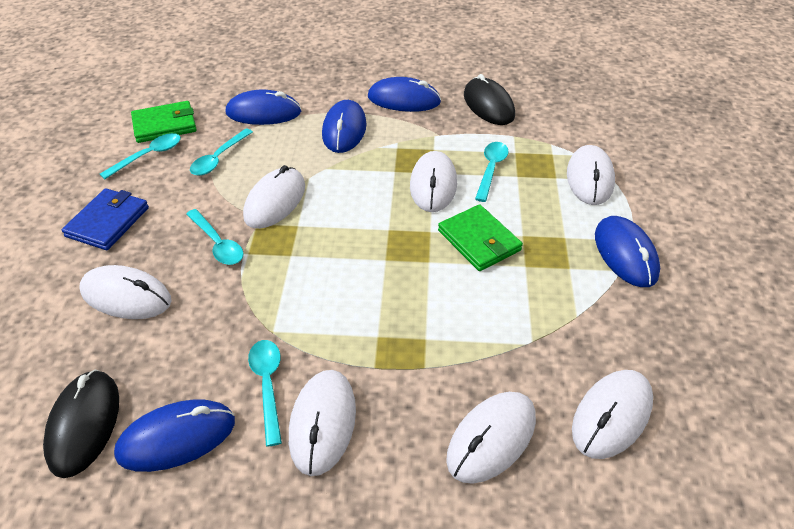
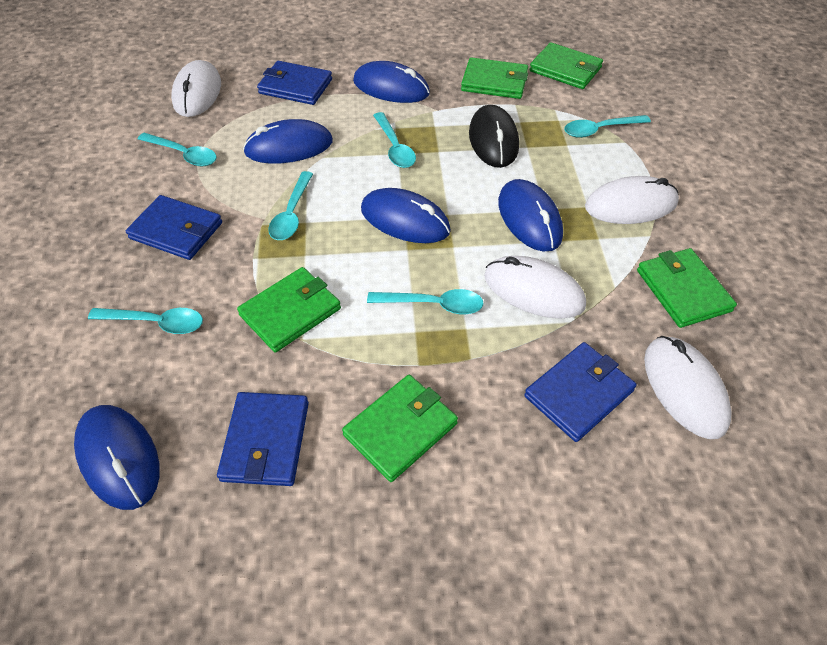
black mouse: 2 -> 1
blue wallet: 1 -> 4
green wallet: 2 -> 5
turquoise spoon: 5 -> 6
white mouse: 7 -> 4

